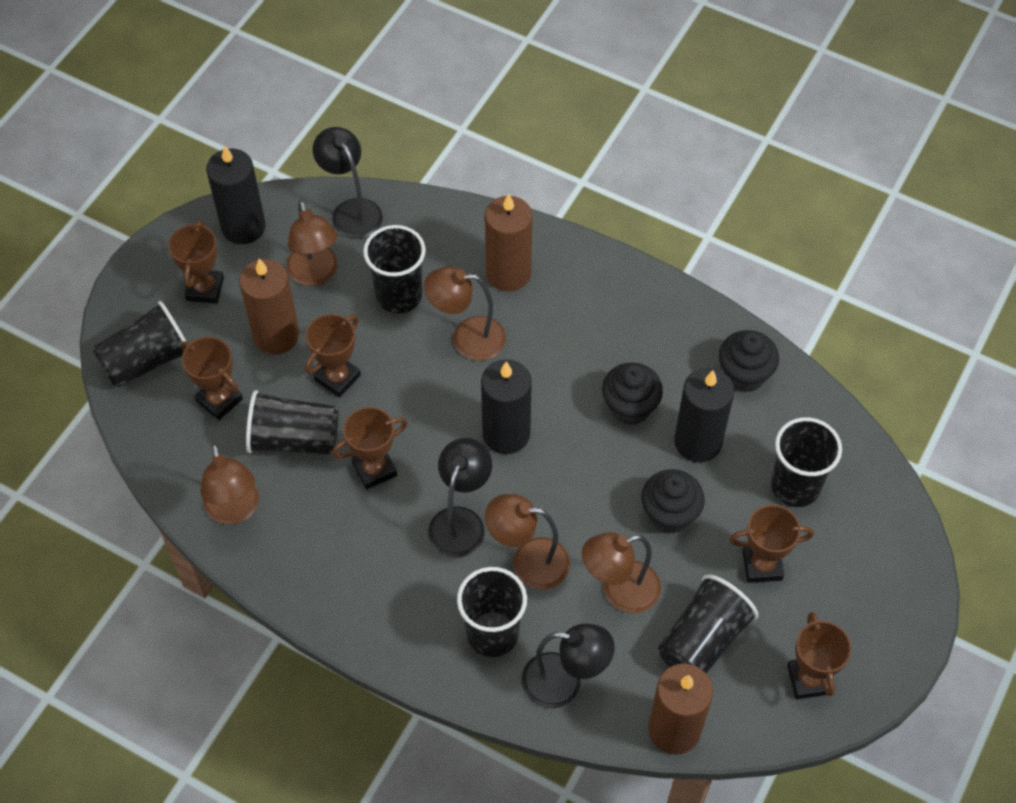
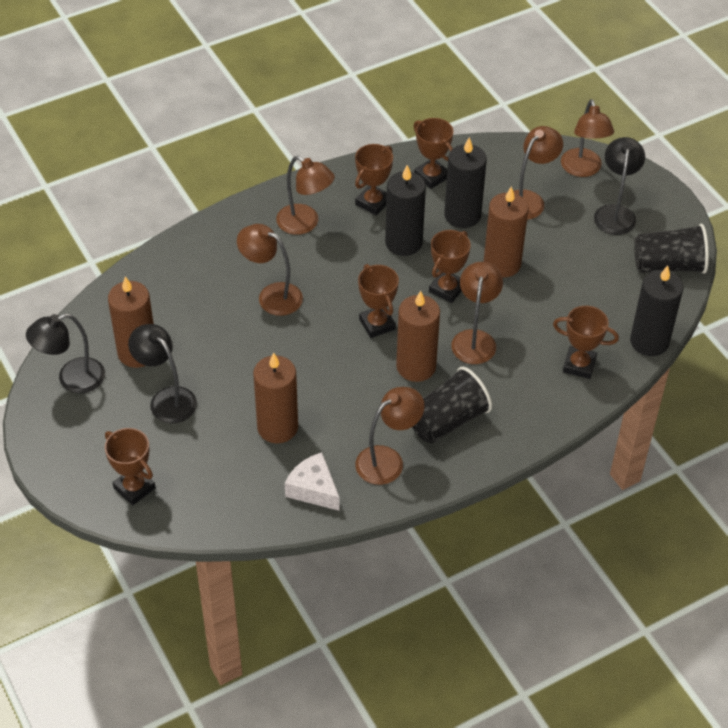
black cup: 6 -> 2
black cupcake: 3 -> 0
brown candle: 3 -> 4
brown lamp: 5 -> 6
white cheese: 0 -> 1

